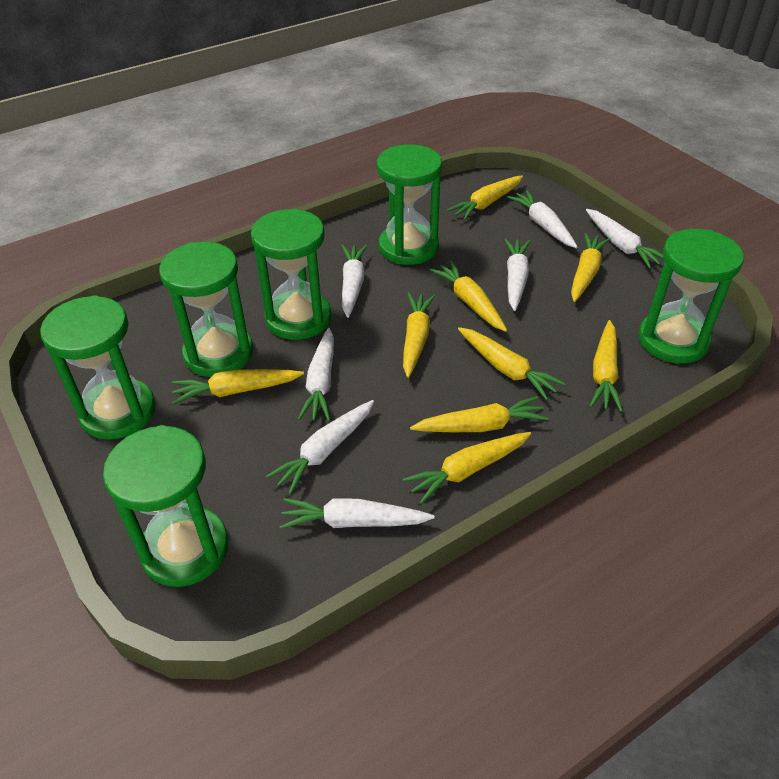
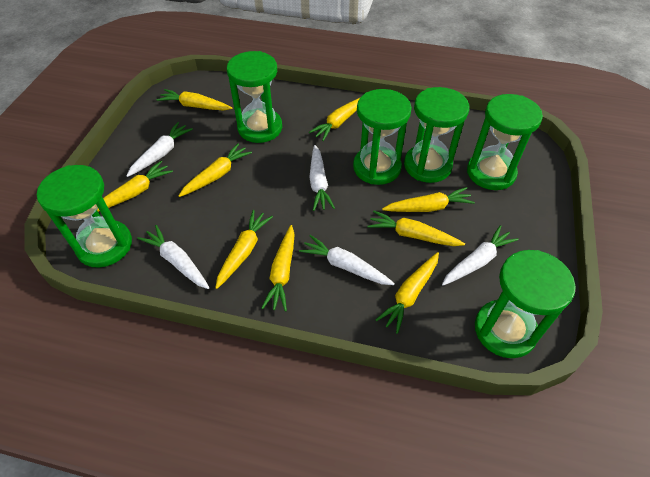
white carrot: 7 -> 5

